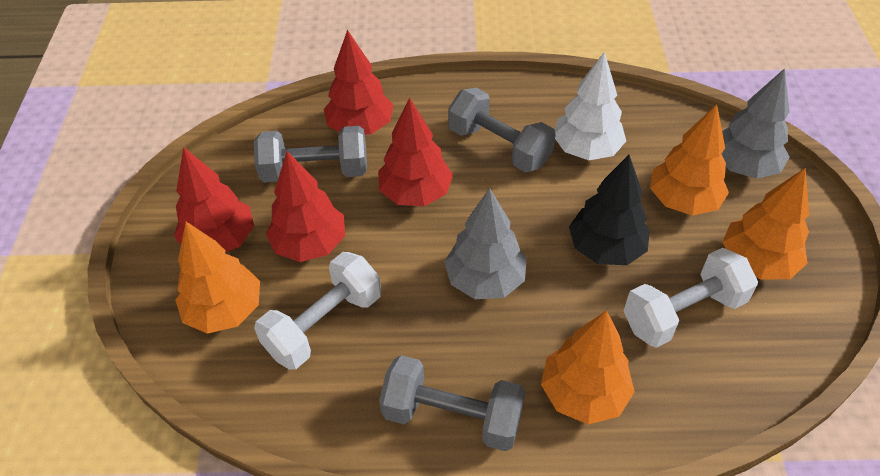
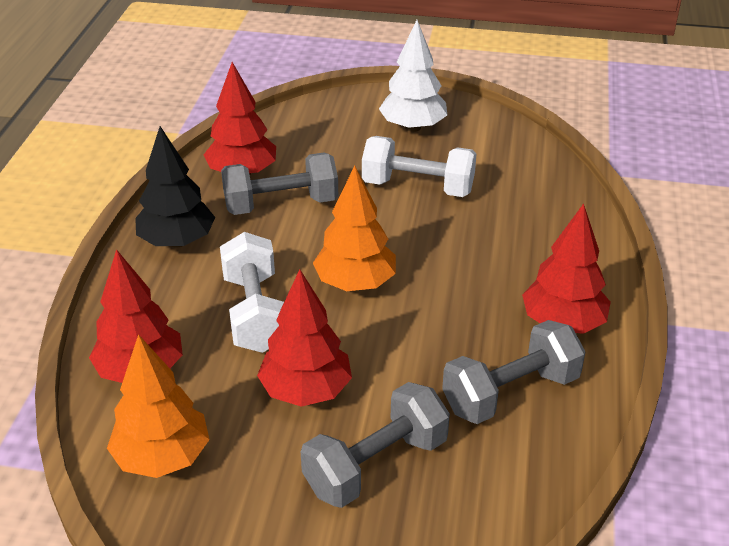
grey tree: 2 -> 0
orange tree: 4 -> 2

